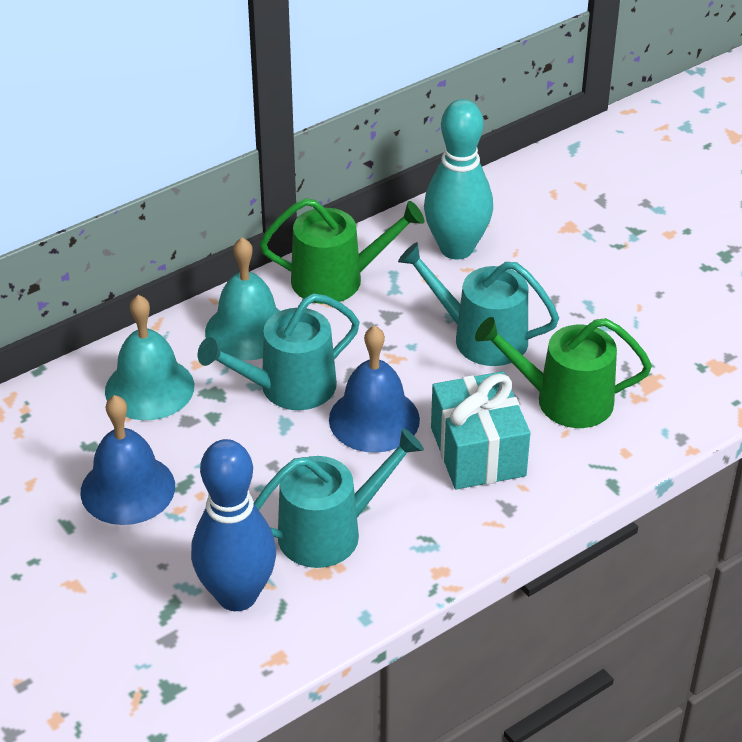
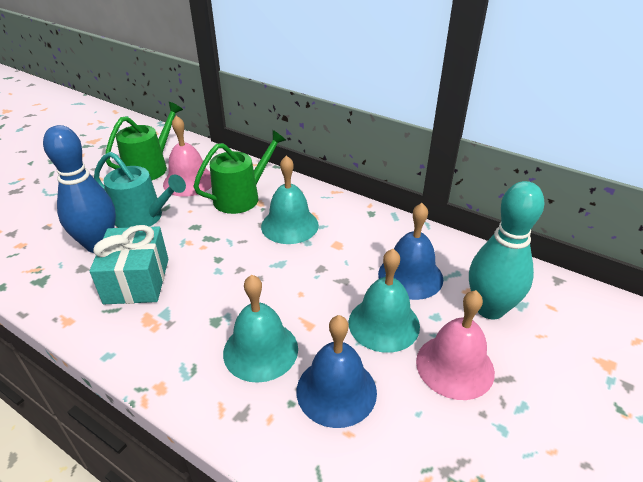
pink bell: 0 -> 2
turquoise bell: 2 -> 3
turquoise watering can: 3 -> 1

